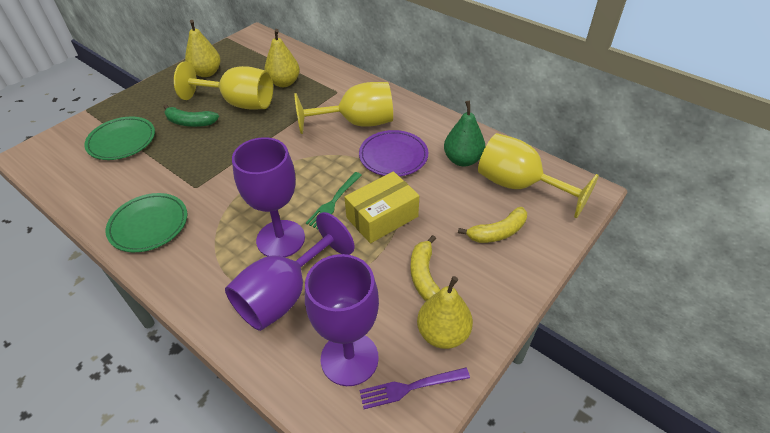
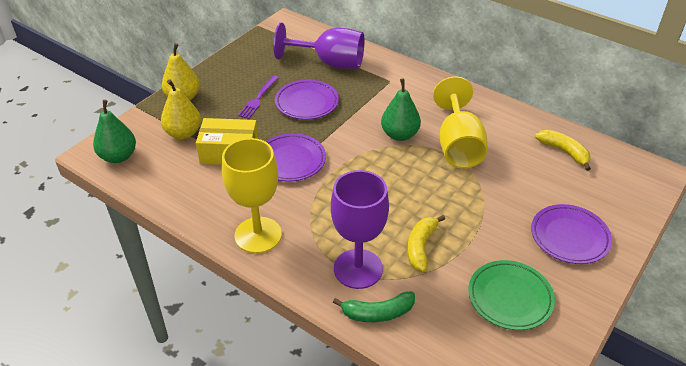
green fork: 1 -> 0
green pear: 1 -> 2
green plate: 2 -> 1
purple goblet: 3 -> 2
purple plate: 1 -> 3
yellow goblet: 3 -> 2
yellow pear: 3 -> 2

